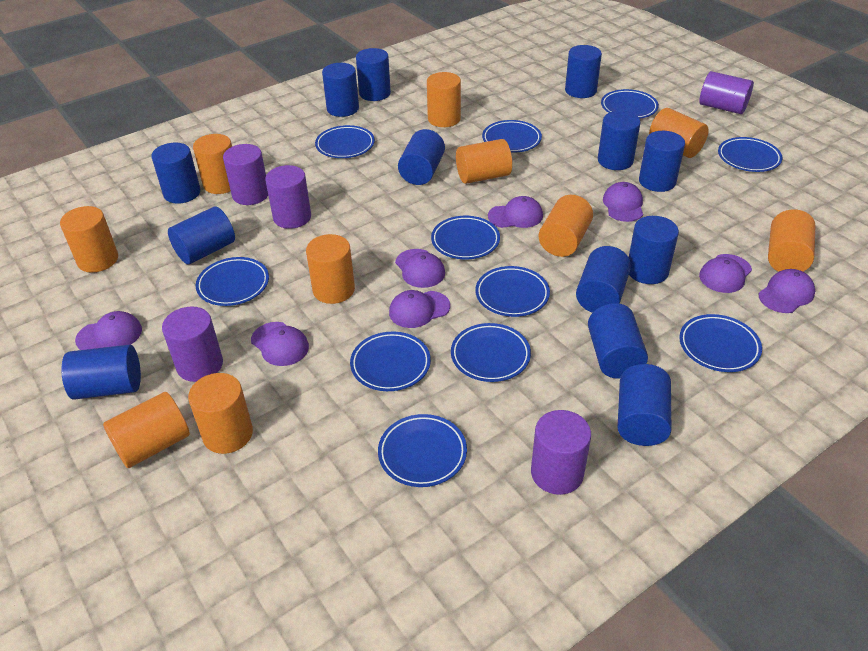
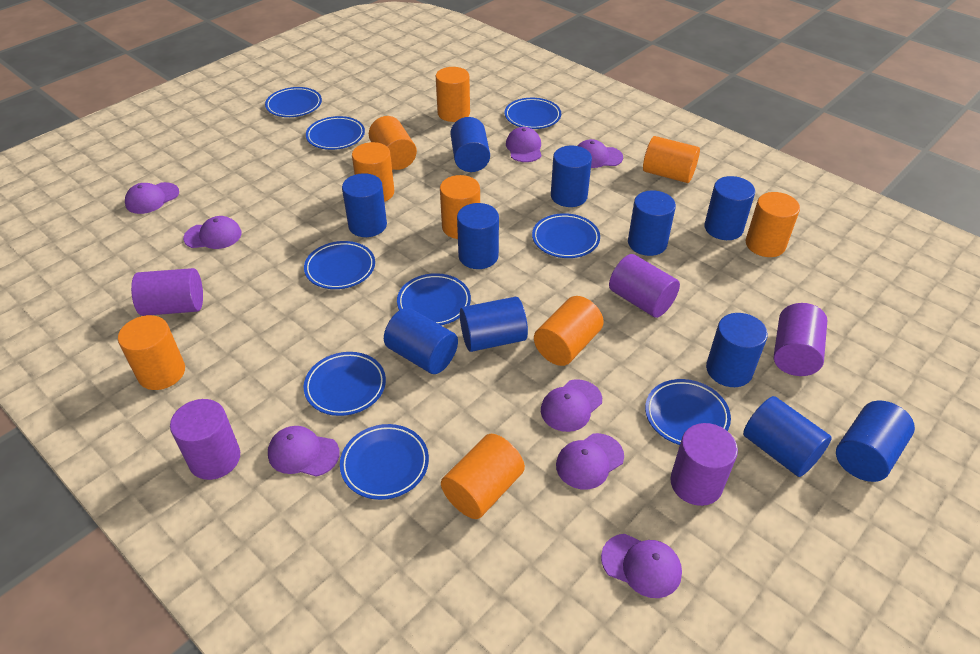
blue cylinder: 13 -> 11
blue plate: 11 -> 9
orange cylinder: 10 -> 9

